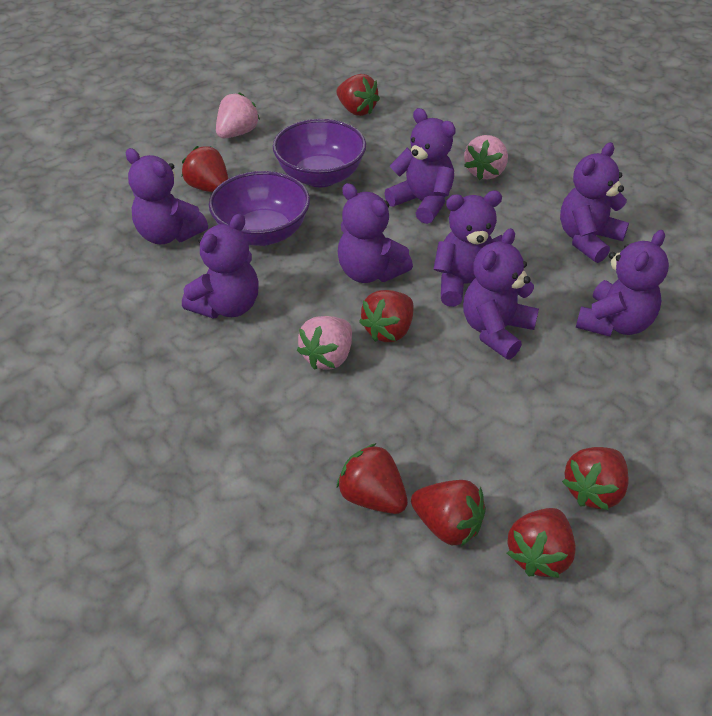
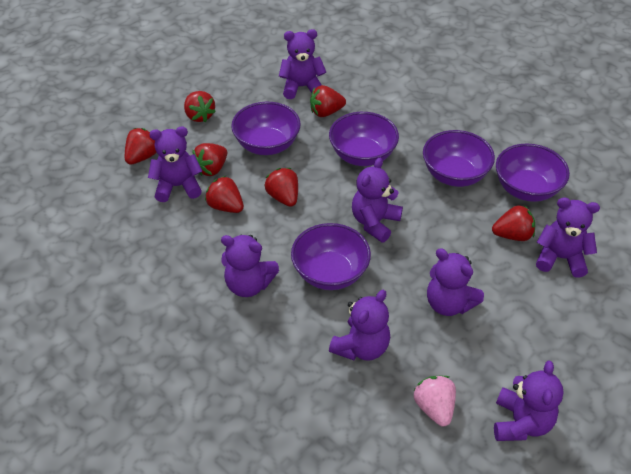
pink strawberry: 3 -> 1
purple bowl: 2 -> 5

